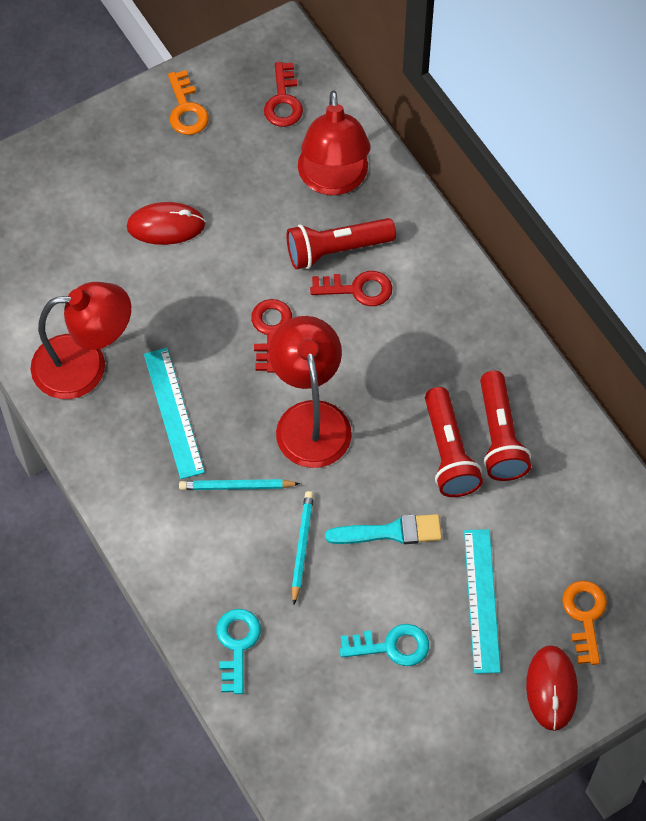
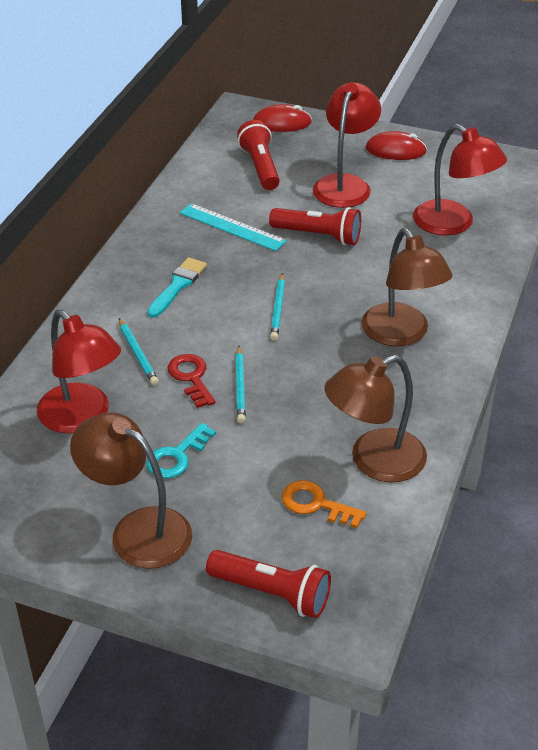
brown lamp: 0 -> 3
orange key: 2 -> 1
red key: 3 -> 1
turquoise key: 2 -> 1
turquoise pencil: 2 -> 3
turquoise ruler: 2 -> 1

